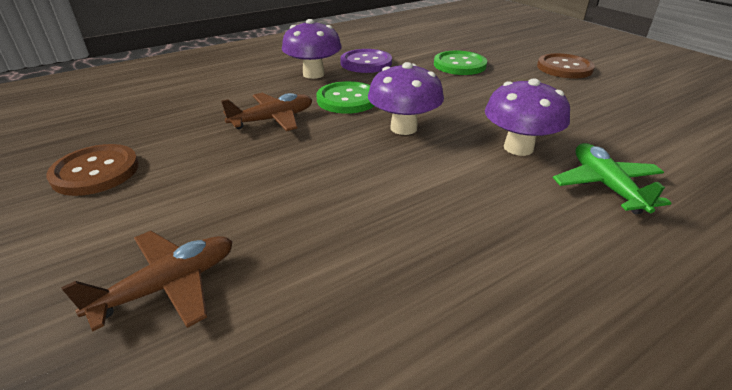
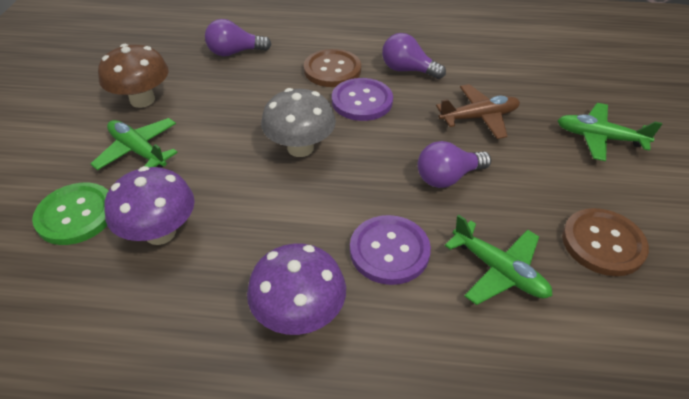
brown mushroom: 0 -> 1
brown plane: 2 -> 1
green button: 2 -> 1
green plane: 1 -> 3
grey mushroom: 0 -> 1
purple button: 1 -> 2
purple light bulb: 0 -> 3
purple mushroom: 3 -> 2

